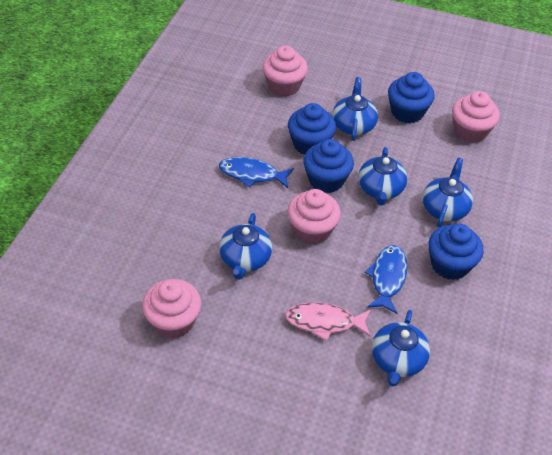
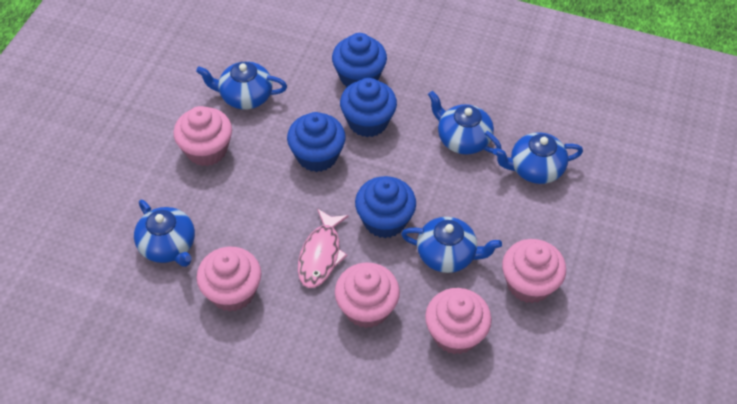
blue fish: 2 -> 0
pink cupcake: 4 -> 5

